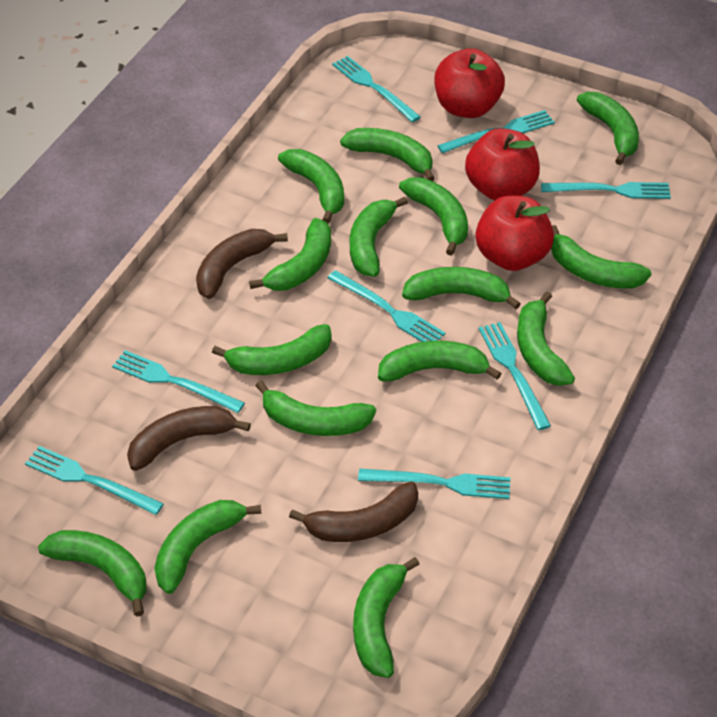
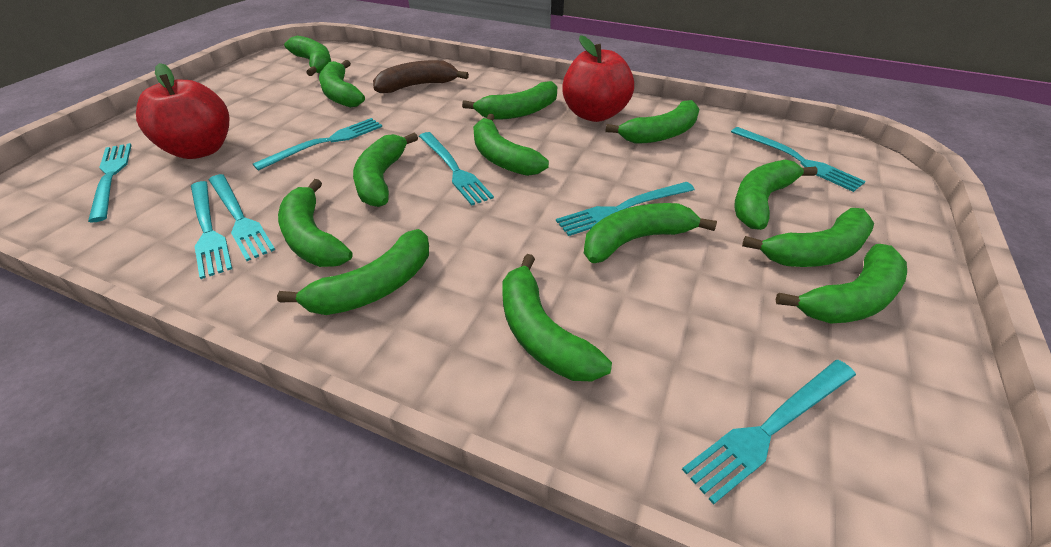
brown banana: 3 -> 1
green banana: 15 -> 13
red apple: 3 -> 2

